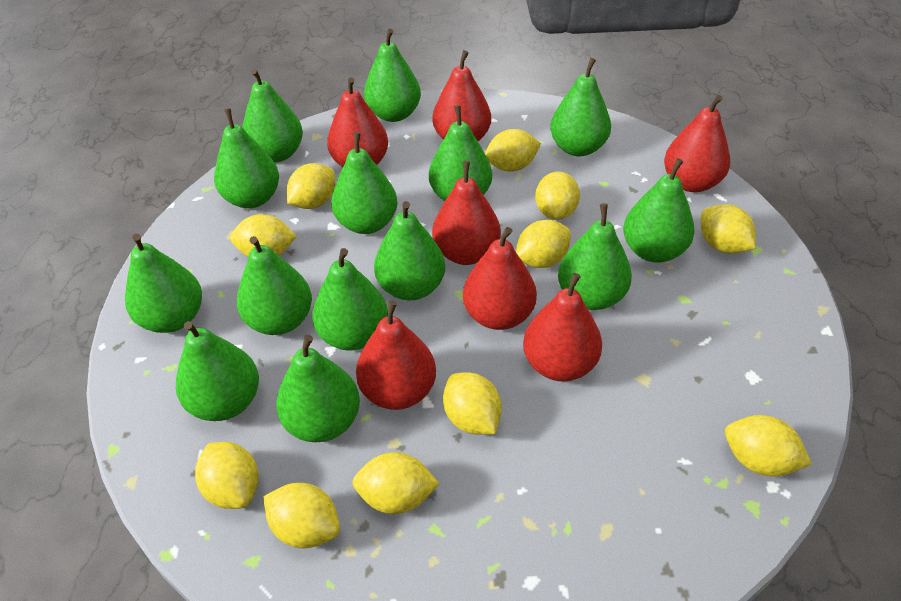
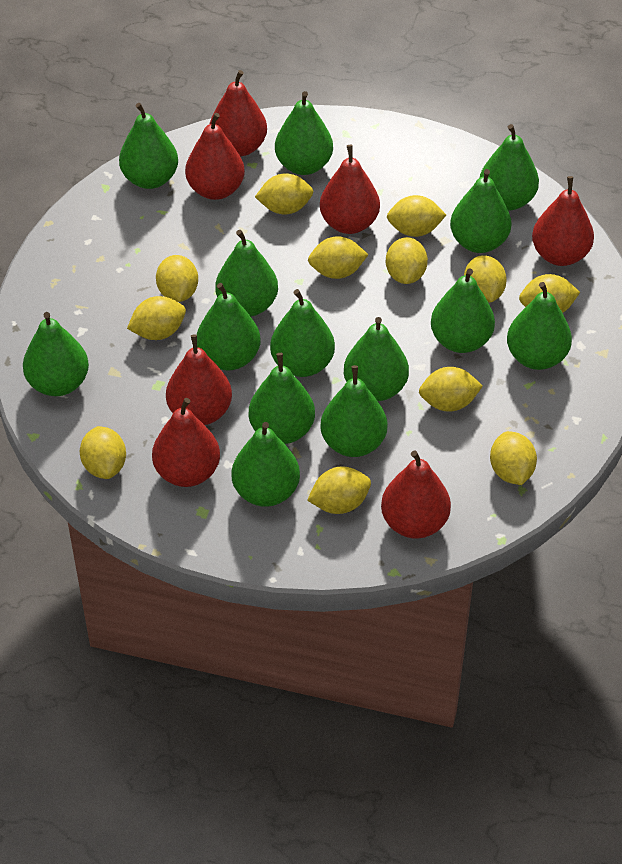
yellow lemon: 11 -> 12

